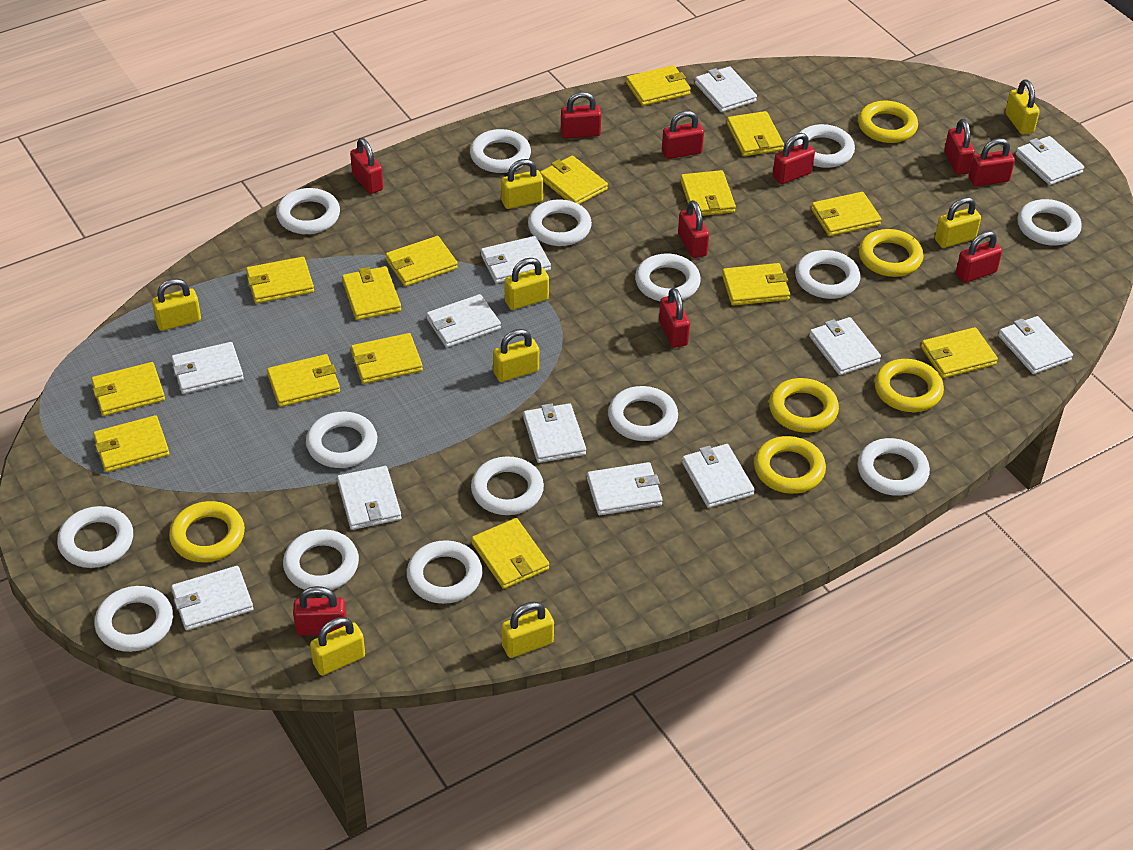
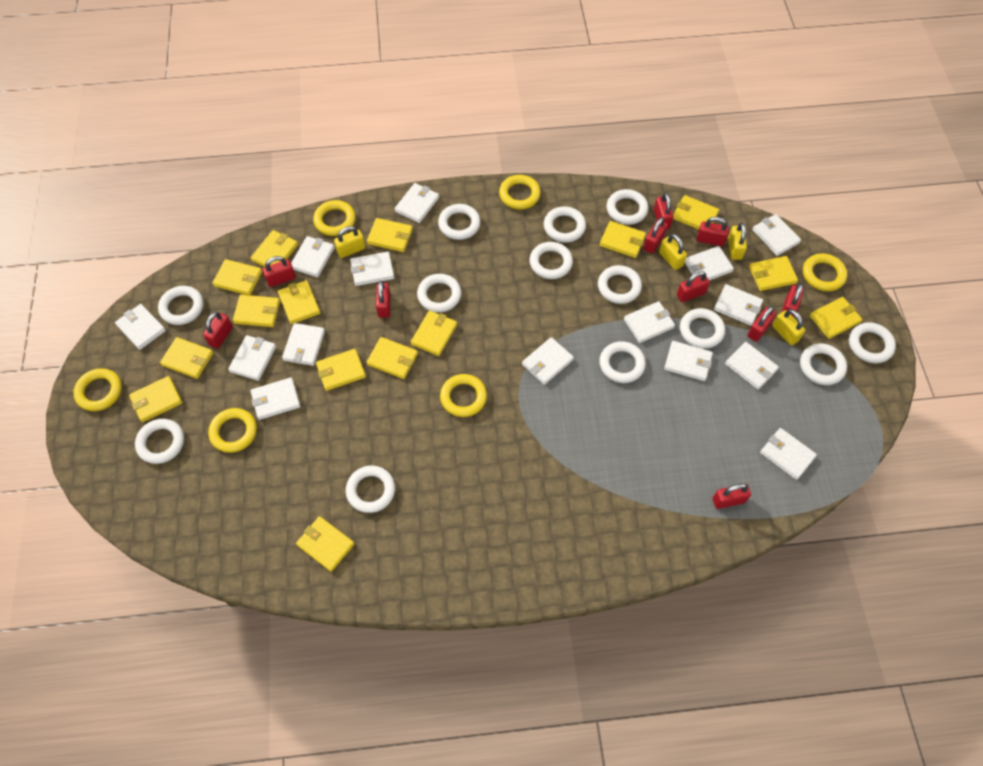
white ring: 15 -> 13
white wallet: 12 -> 15
yellow padlock: 8 -> 4

